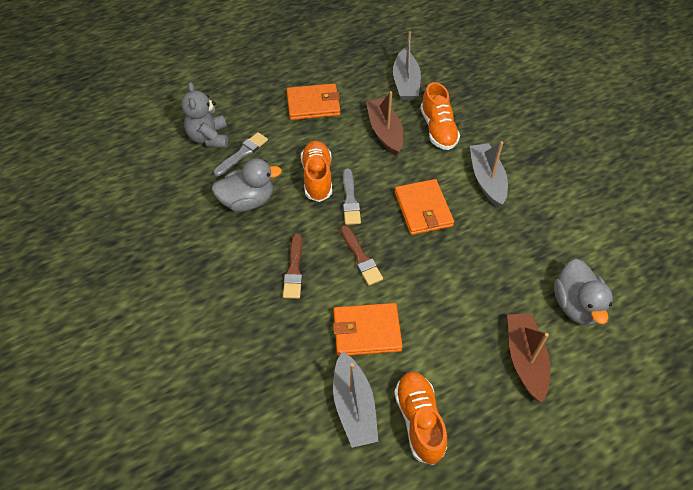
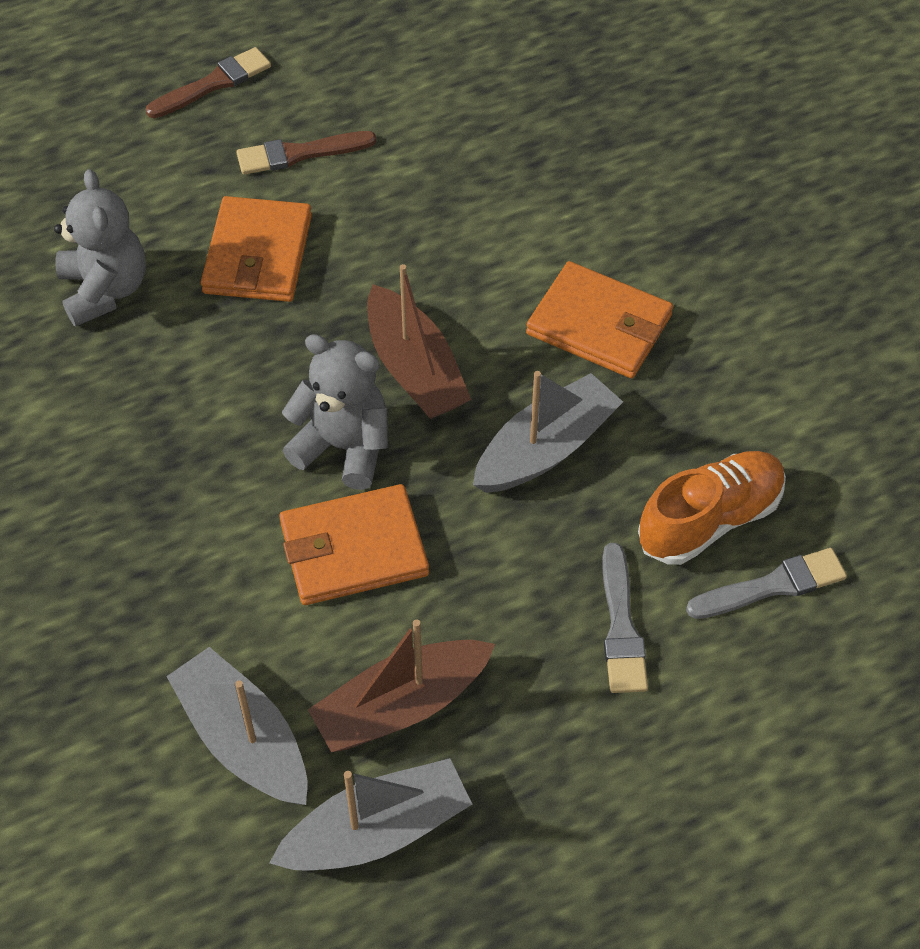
grey duck: 2 -> 0
grey teddy bear: 1 -> 2
orange shoe: 3 -> 1

